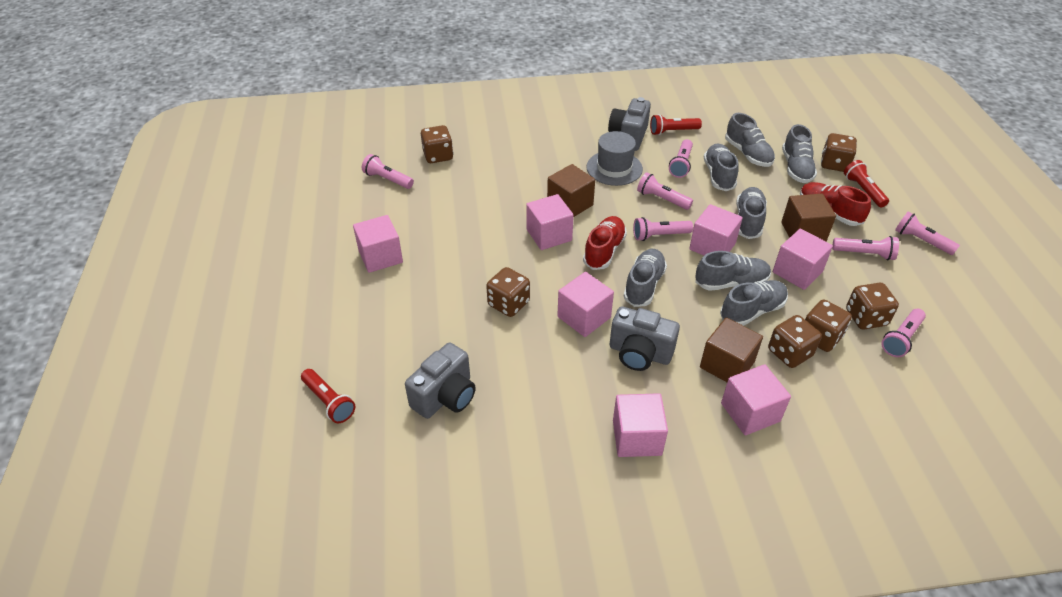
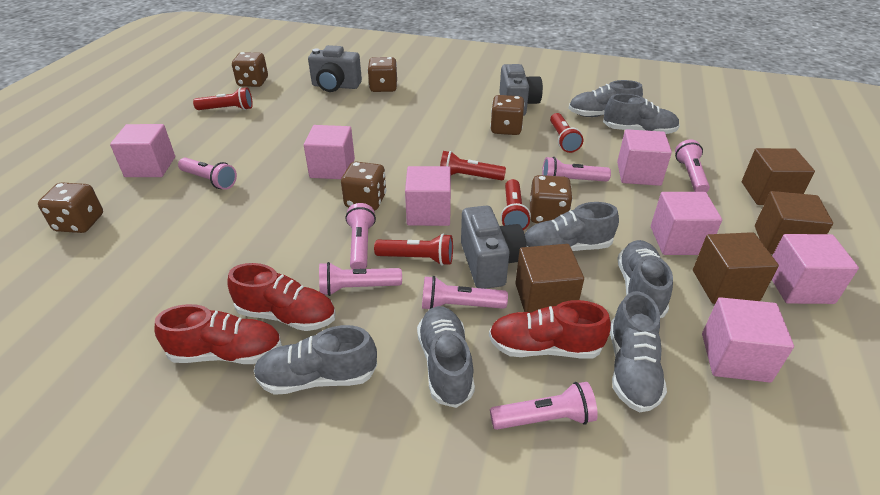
brown cube: 3 -> 4
grey hat: 1 -> 0
red flashlight: 3 -> 5
red shoe: 2 -> 3

